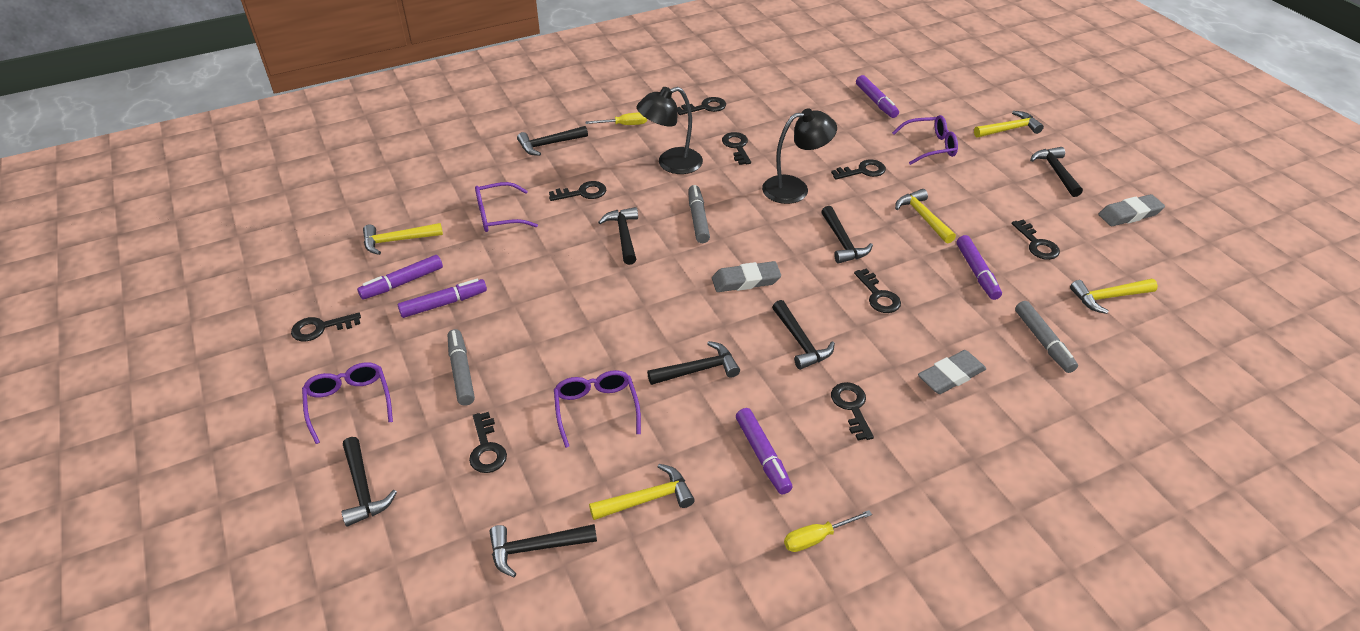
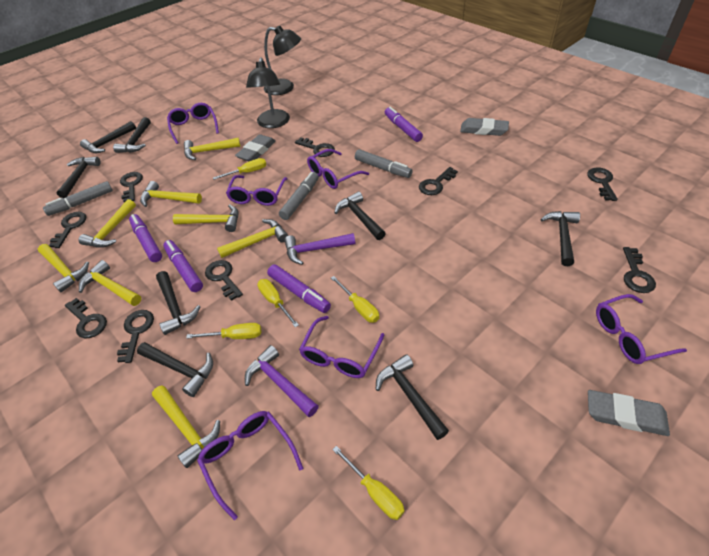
purple glasses: 4 -> 6
purple hammer: 0 -> 2
purple marker: 5 -> 4
yellow hammer: 5 -> 8
yellow screwdriver: 2 -> 5

